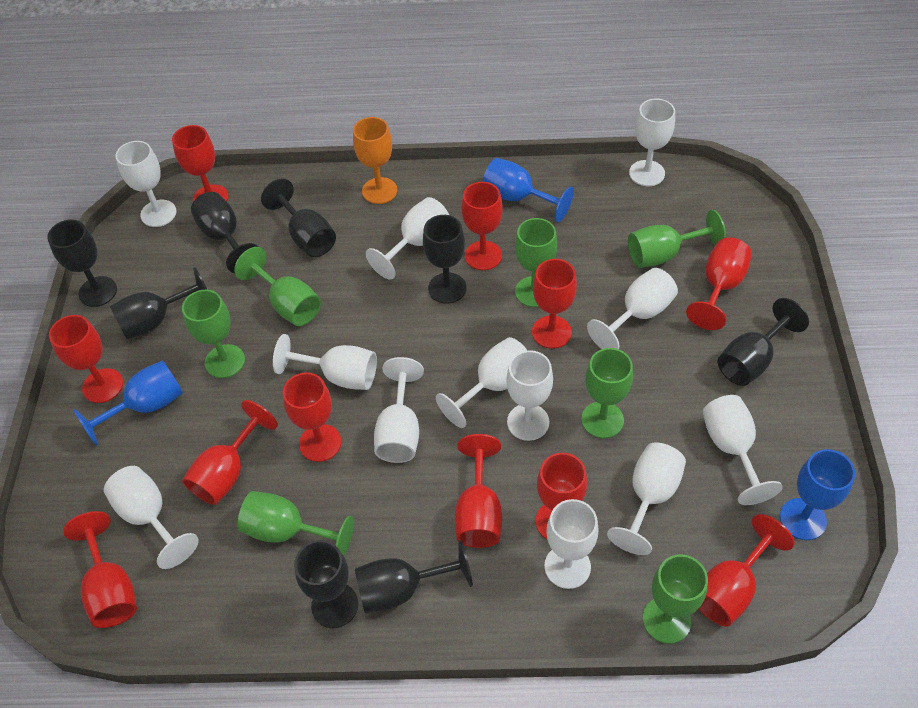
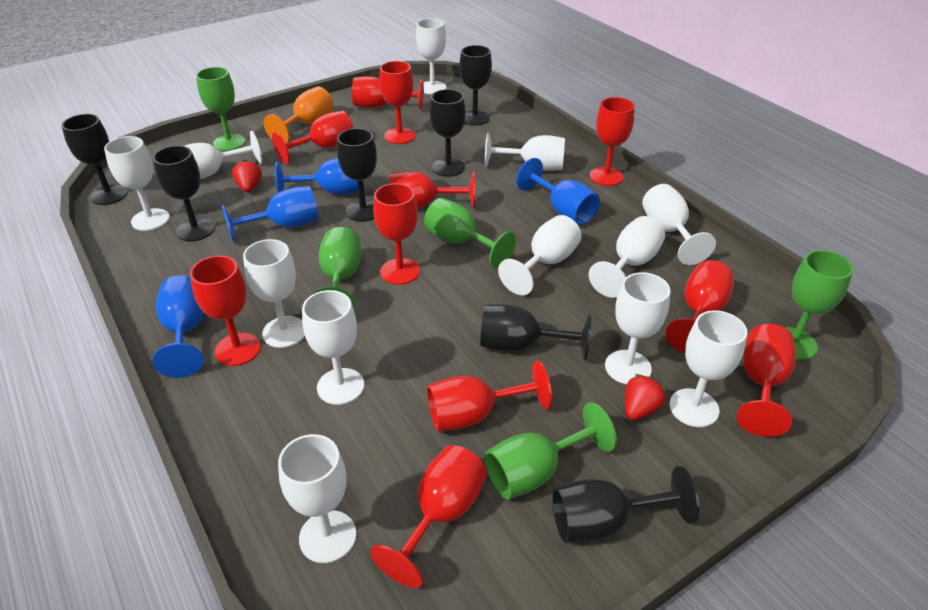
black goblet: 8 -> 7
blue goblet: 3 -> 4
green goblet: 7 -> 5
red strawberry: 0 -> 2

